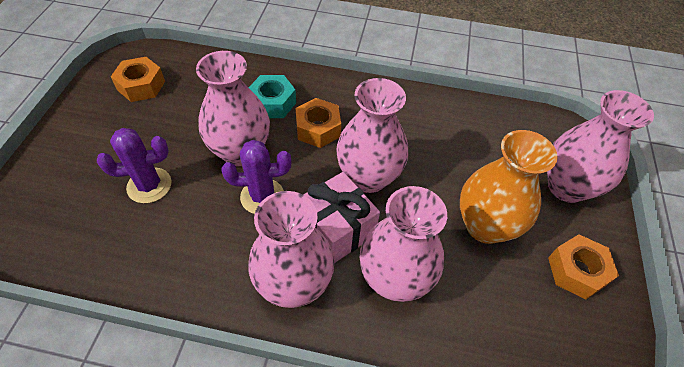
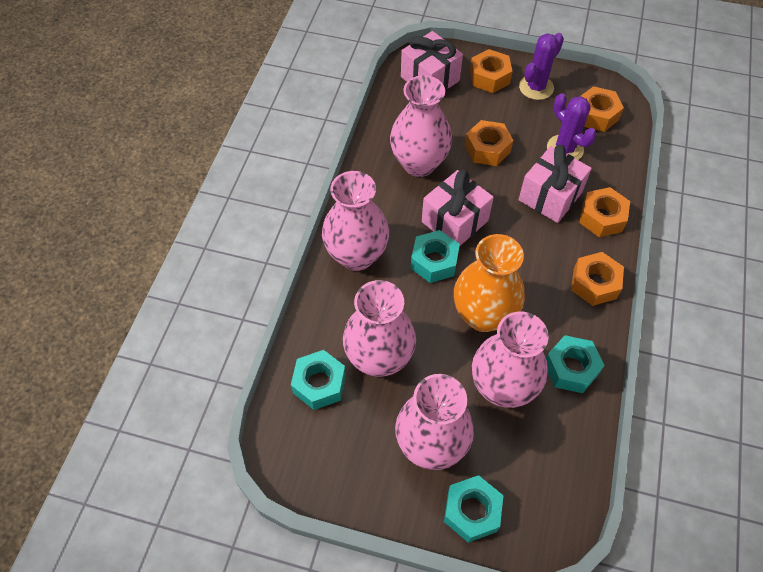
orange nut: 3 -> 5
pink gift: 1 -> 3
turquoise nut: 1 -> 4

